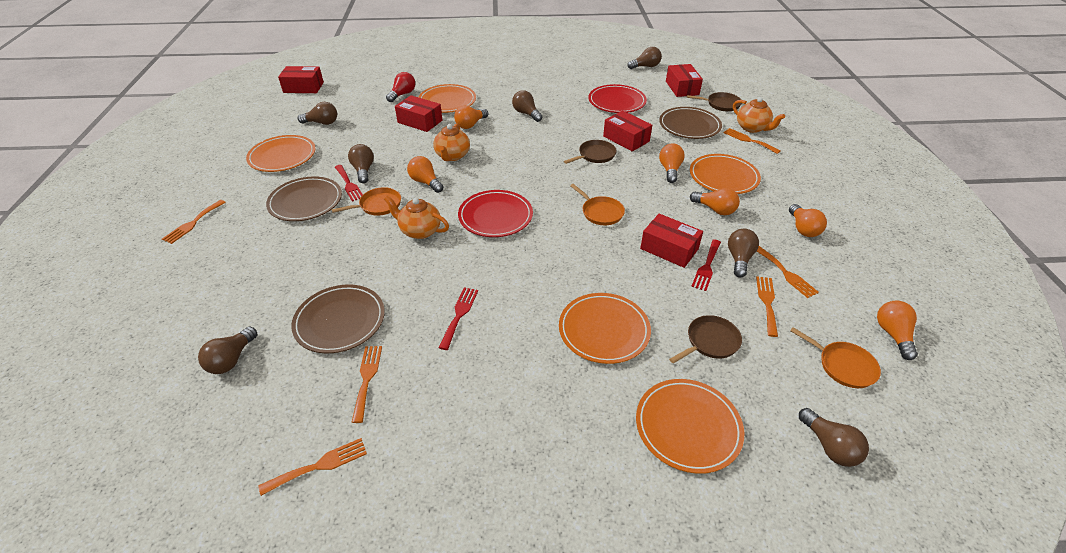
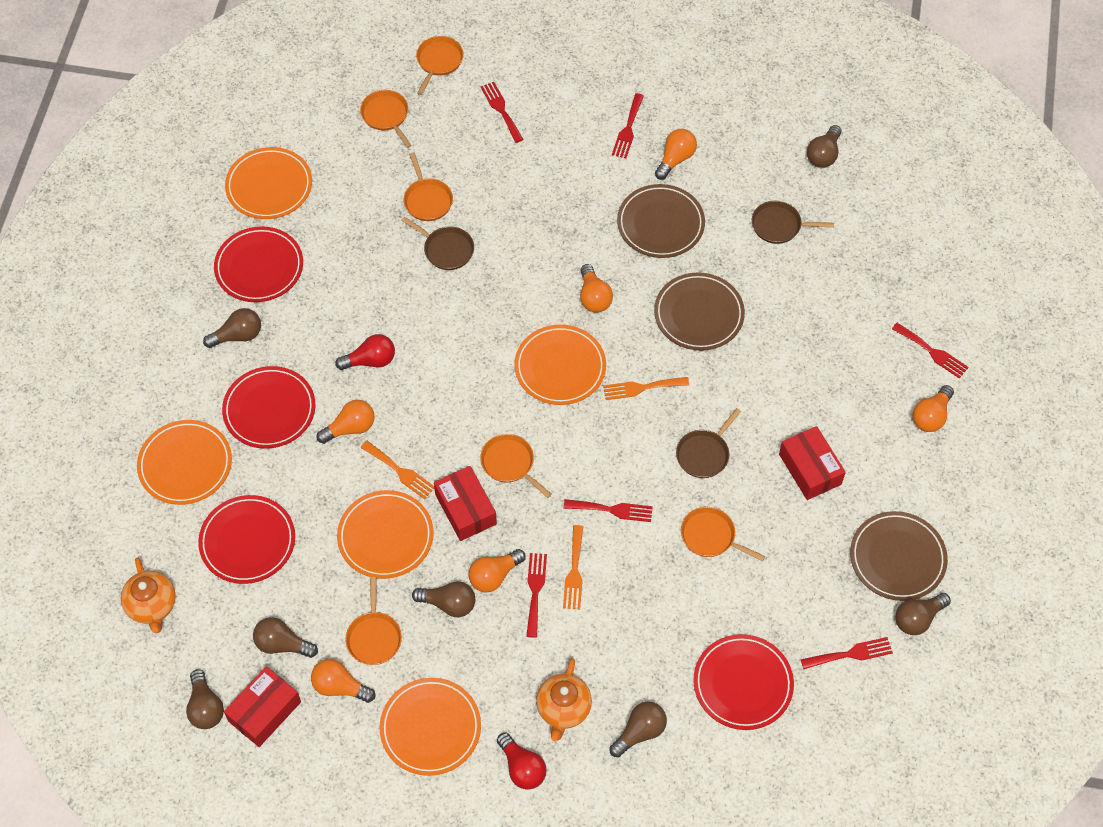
orange fork: 6 -> 3
orange pan: 3 -> 6
orange teapot: 3 -> 2
red box: 5 -> 3
red fork: 3 -> 6
red light bulb: 1 -> 2
red plate: 2 -> 4

